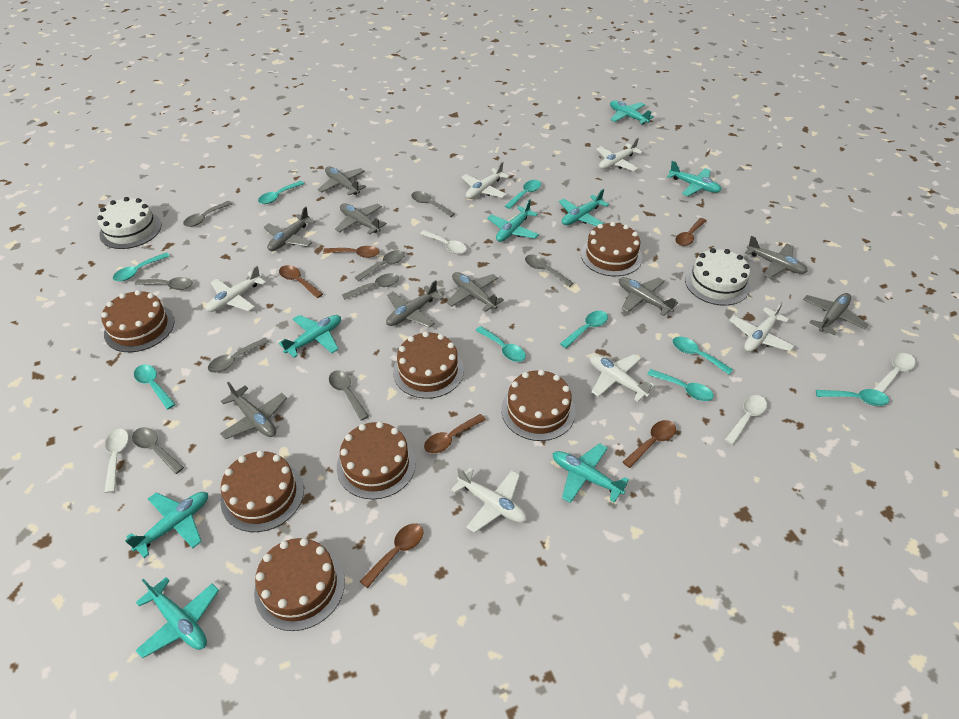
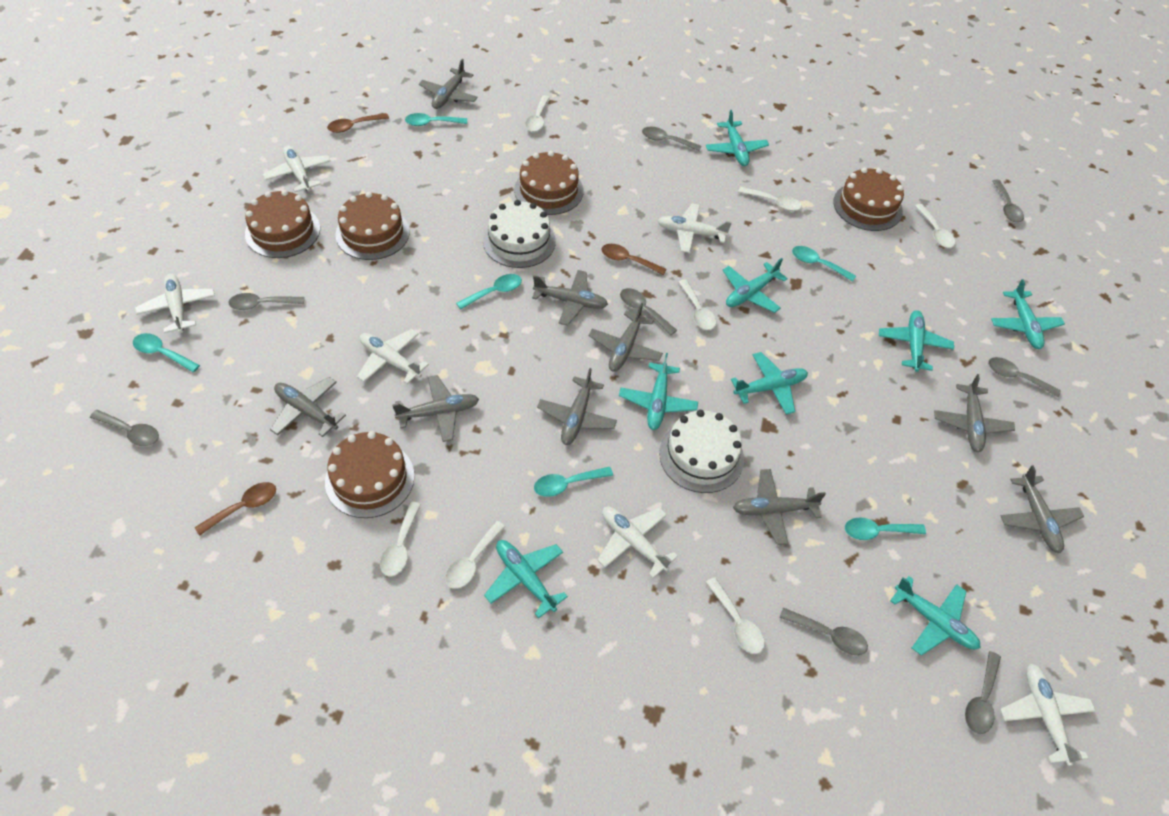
brown cake: 7 -> 5
brown spoon: 6 -> 3
grey spoon: 9 -> 8
turquoise spoon: 9 -> 6
white spoon: 4 -> 7

